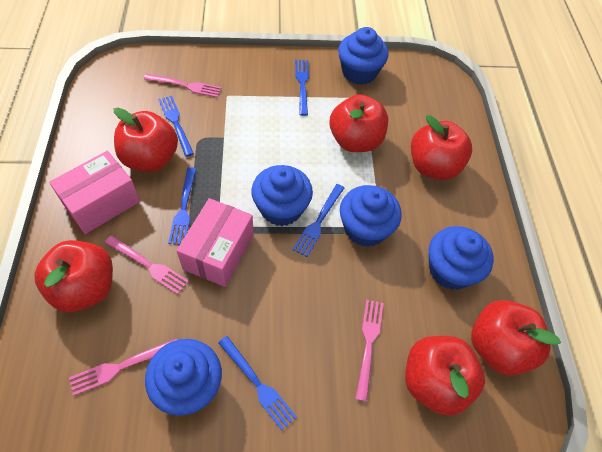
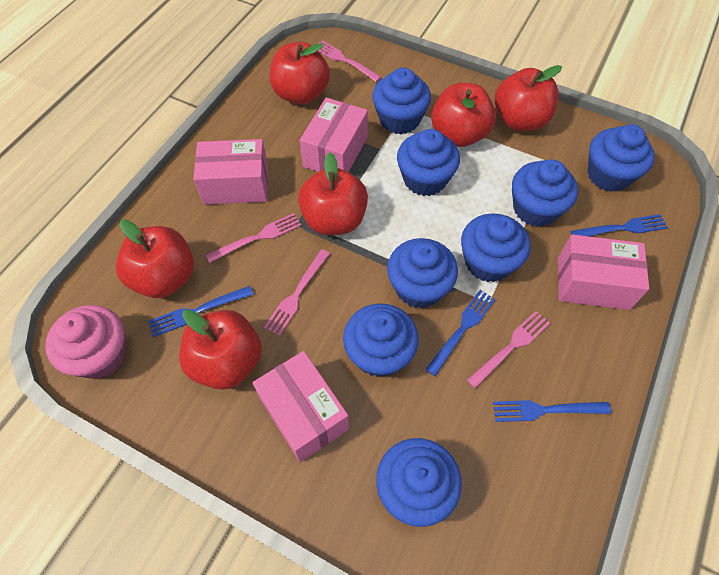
blue cupcake: 5 -> 8
blue fork: 5 -> 4
pink box: 2 -> 4
pink cupcake: 0 -> 1

